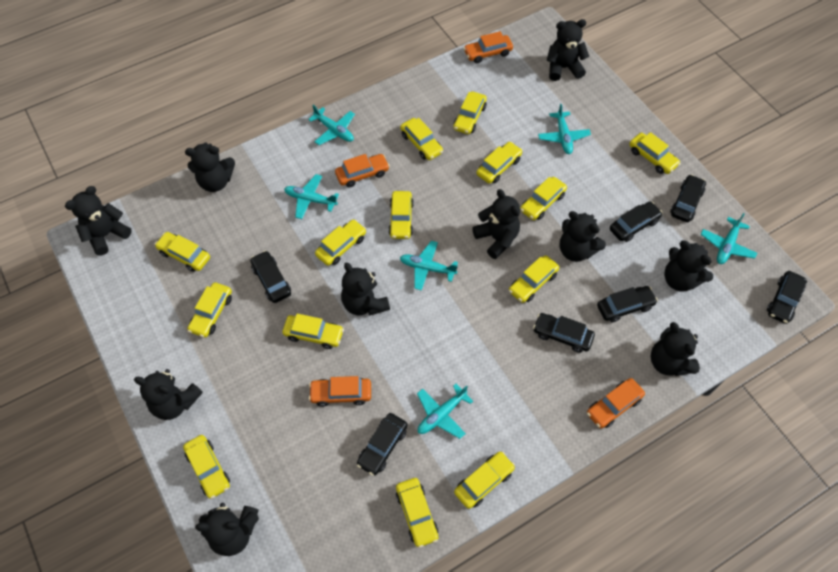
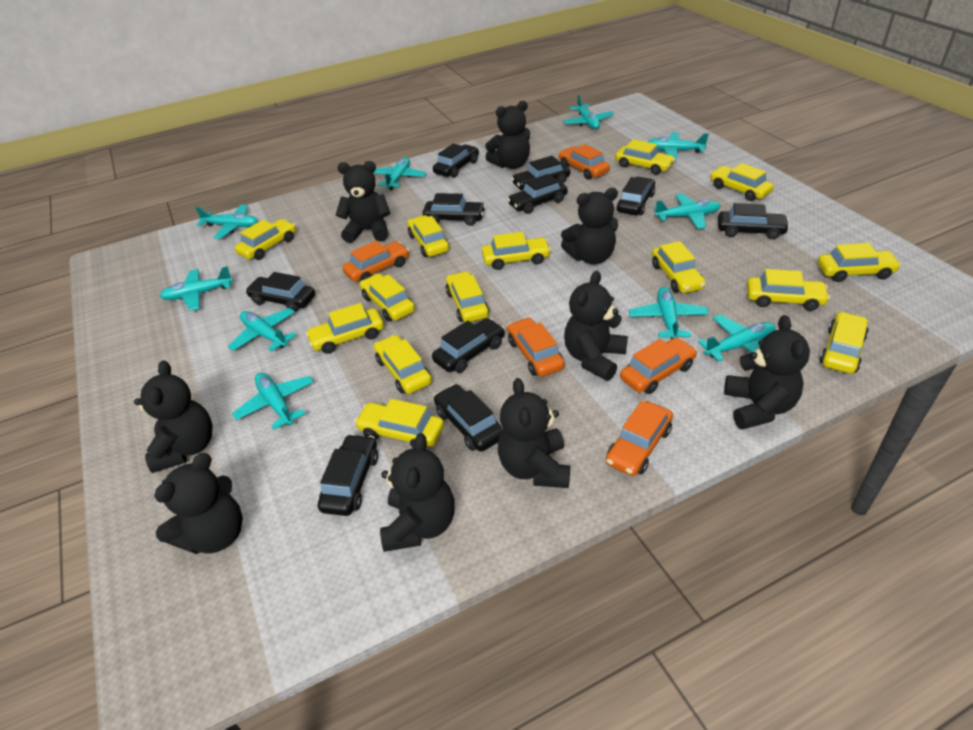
black car: 7 -> 10
black teddy bear: 10 -> 9
orange car: 4 -> 5
turquoise plane: 6 -> 10

